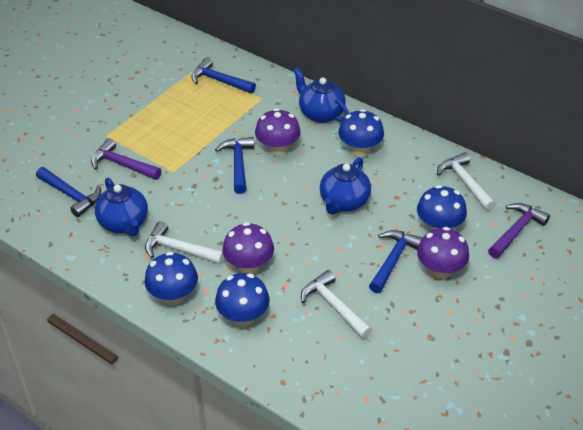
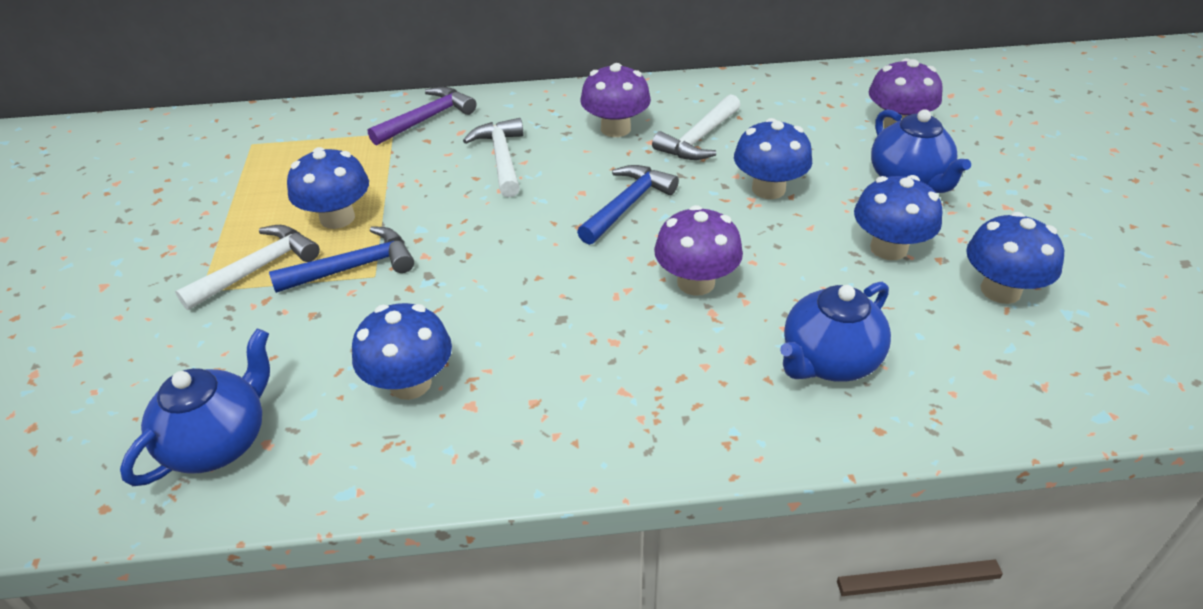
blue hammer: 4 -> 2
blue mushroom: 4 -> 5
purple hammer: 2 -> 1

